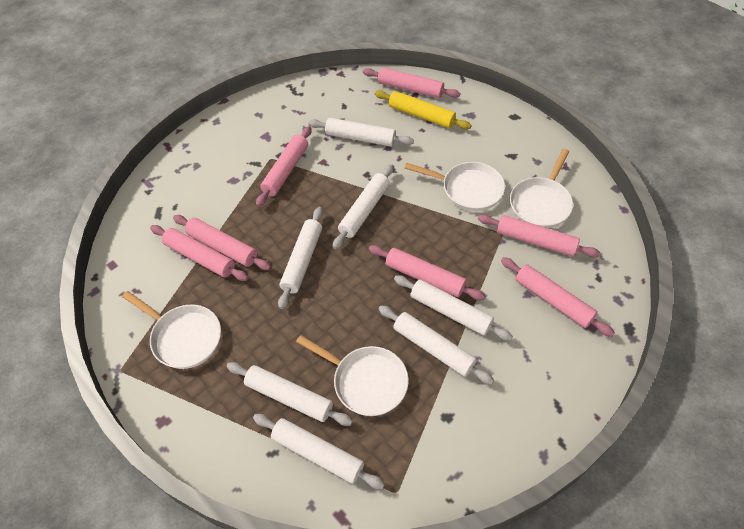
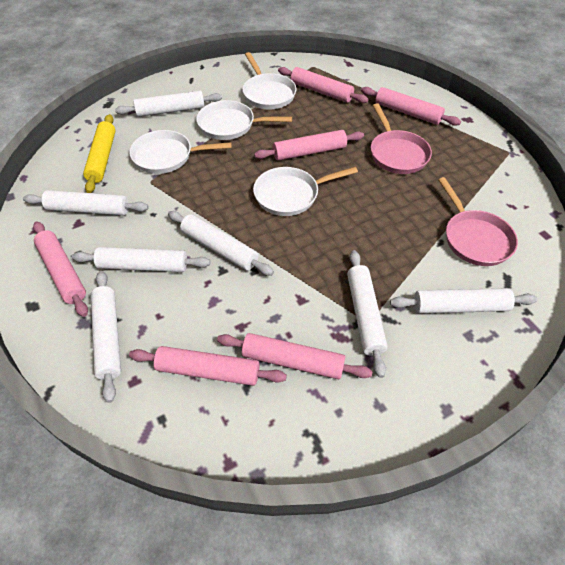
pink pan: 0 -> 2
pink rolling pin: 7 -> 6

